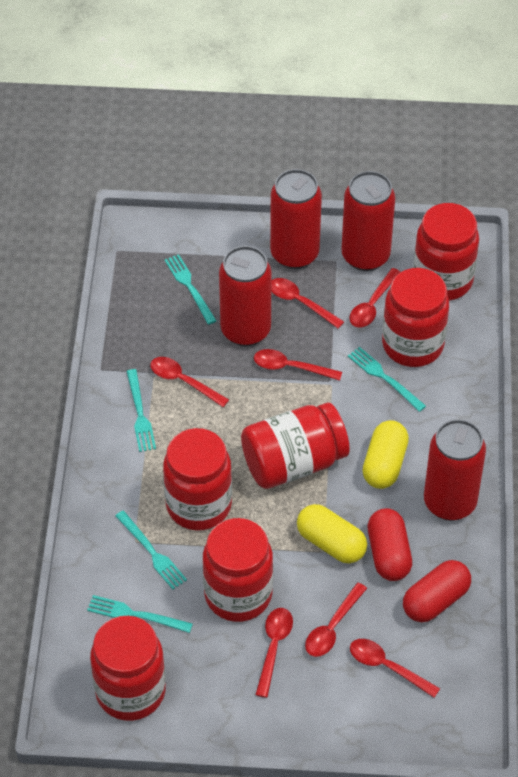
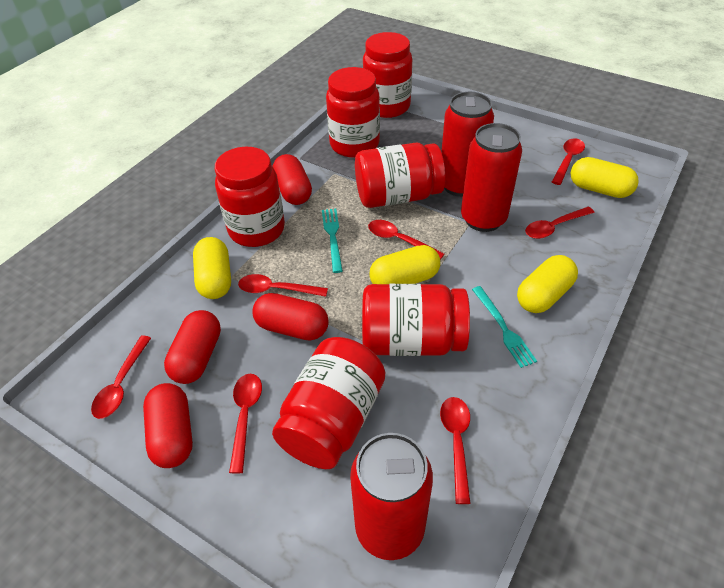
red can: 4 -> 3
red capsule: 2 -> 4
turquoise fork: 5 -> 2
yellow capsule: 2 -> 4

